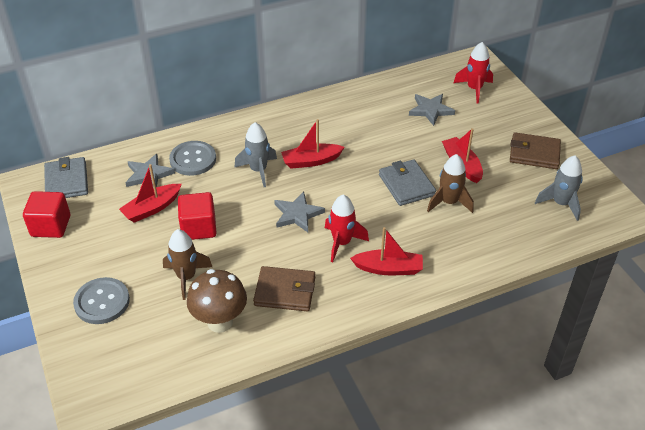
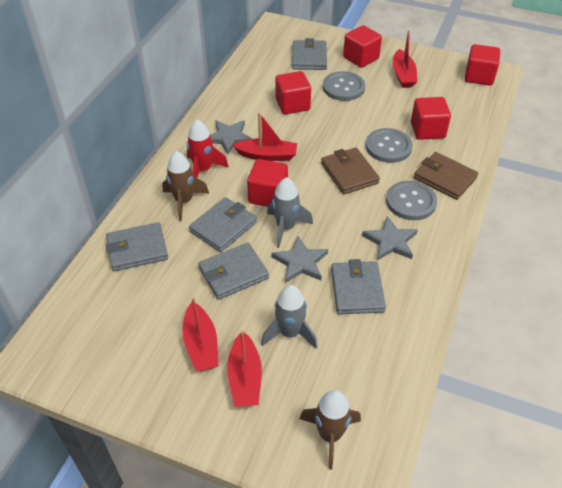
brown mushroom: 1 -> 0
grey button: 2 -> 3
grey wallet: 2 -> 5
red cube: 2 -> 5
red rocket: 2 -> 1

